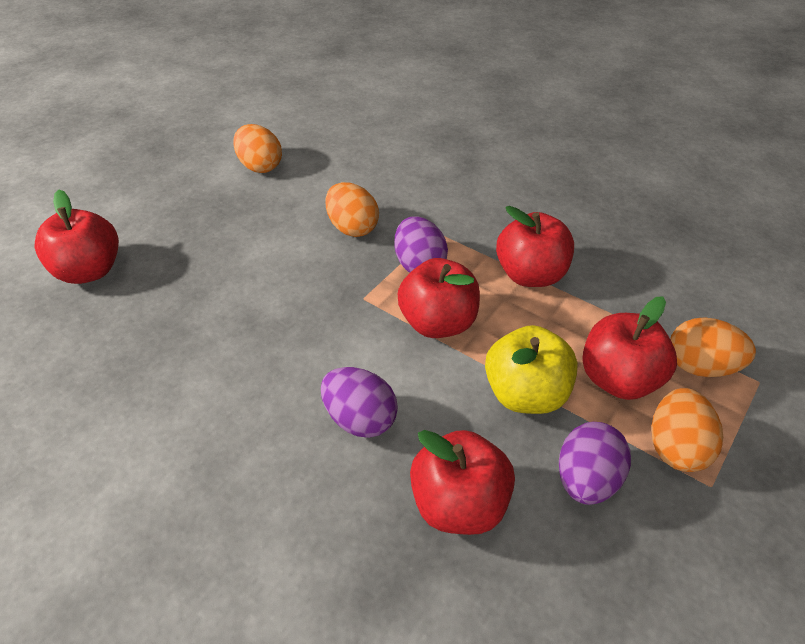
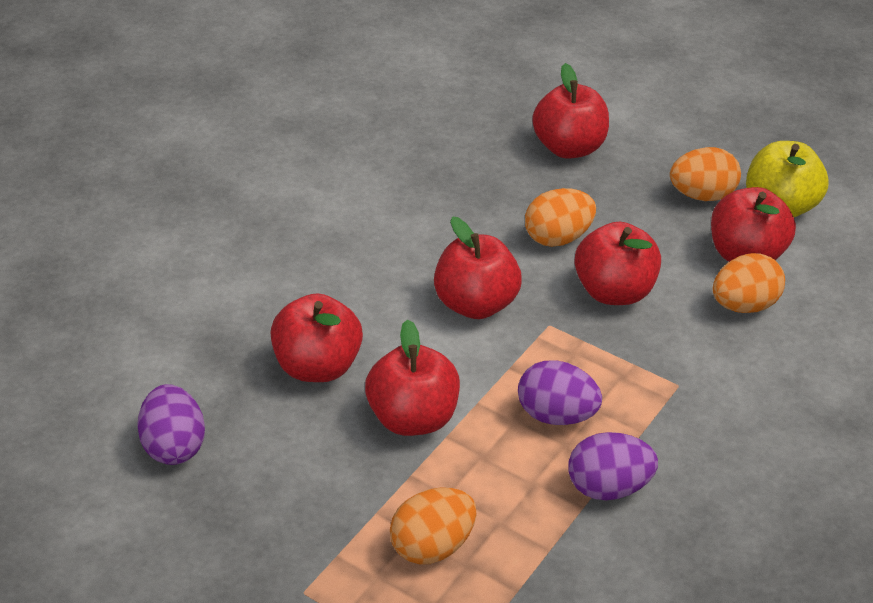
red apple: 5 -> 6

